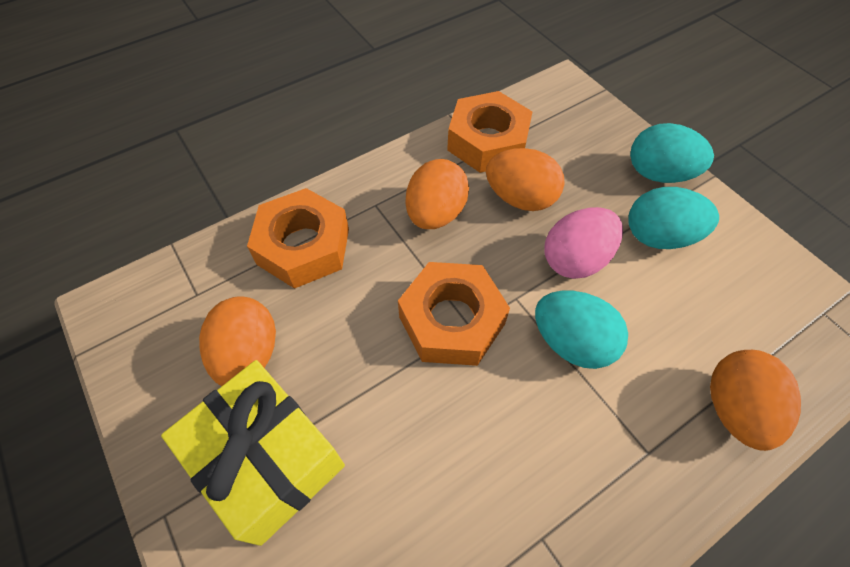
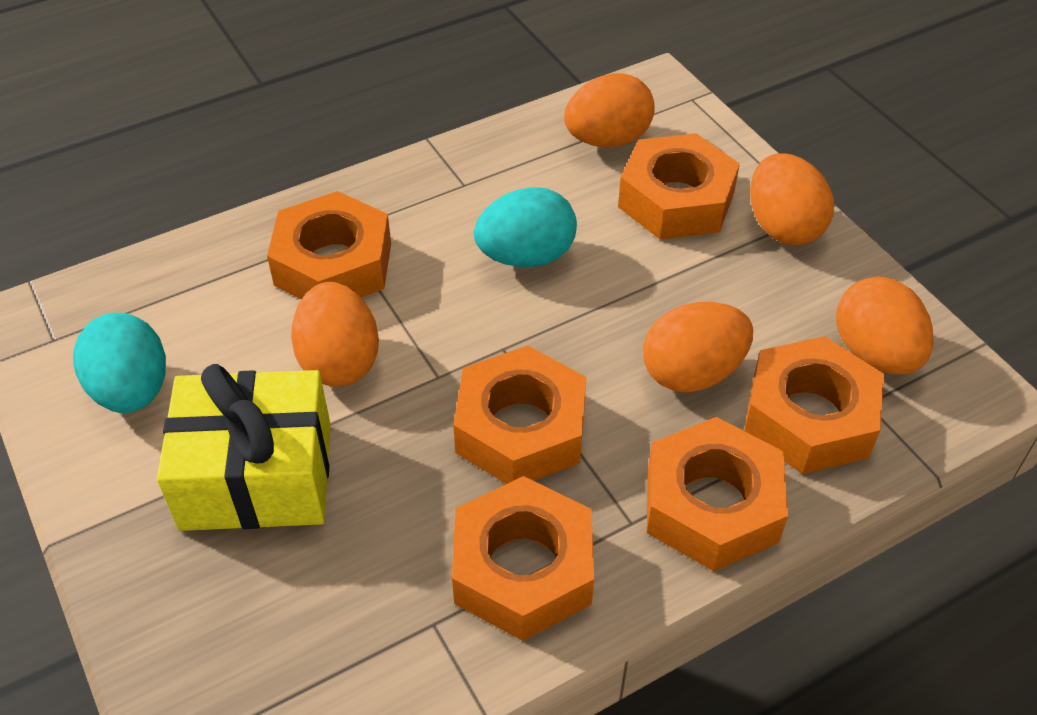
orange egg: 4 -> 5
orange nut: 3 -> 6
pink egg: 1 -> 0
turquoise egg: 3 -> 2

